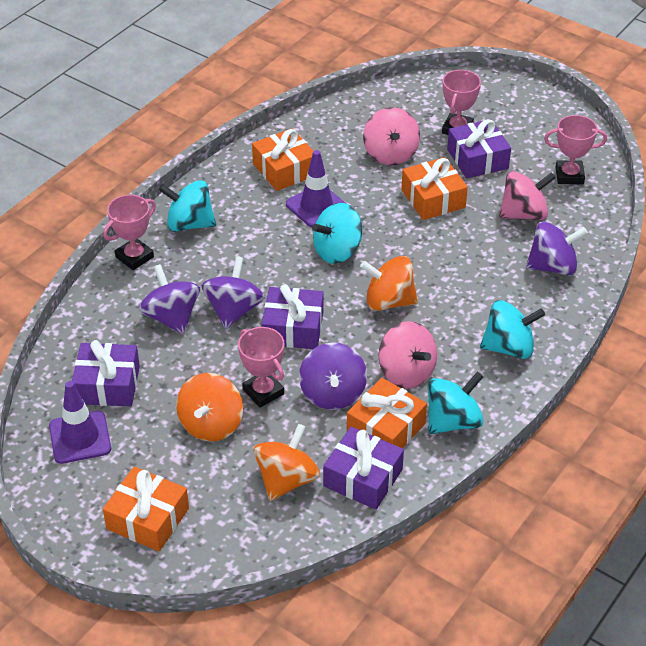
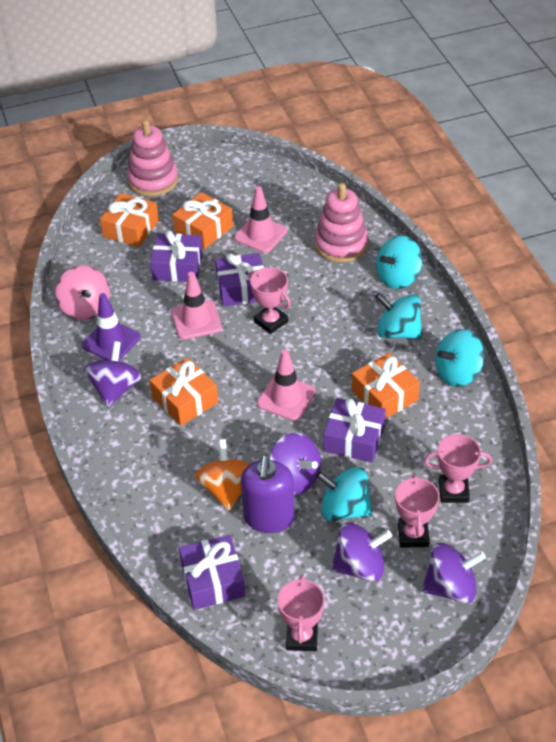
orange spinning top: 3 -> 1
pink spinning top: 3 -> 1
pink stacking toy: 0 -> 2
pink traffic cone: 0 -> 3
purple soap dispenser: 0 -> 1
purple traffic cone: 2 -> 1

